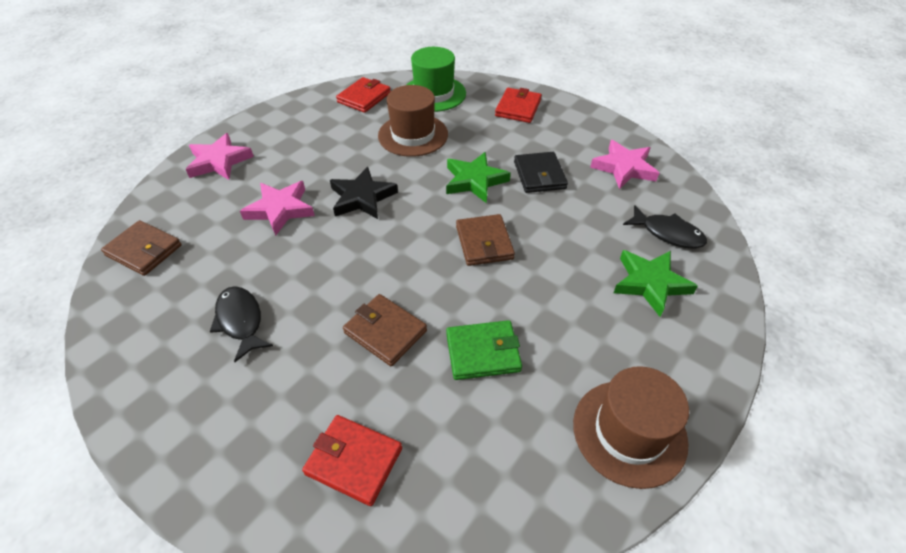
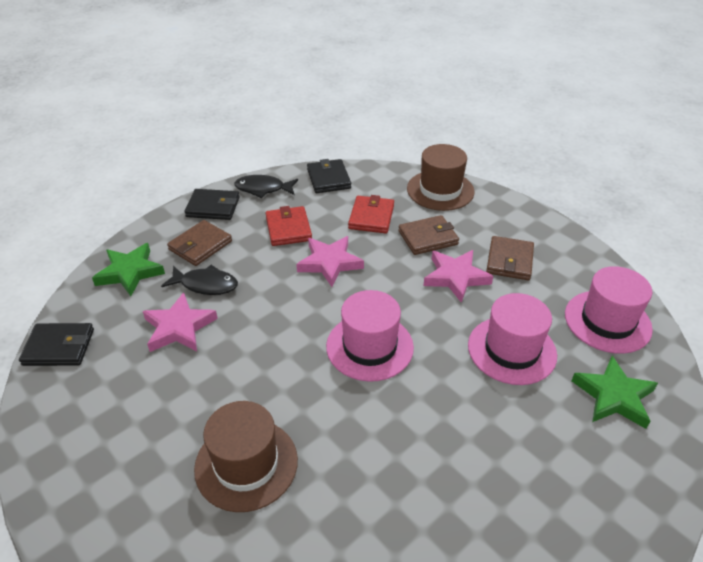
black star: 1 -> 0
black wallet: 1 -> 3
green hat: 1 -> 0
green wallet: 1 -> 0
pink hat: 0 -> 3
red wallet: 3 -> 2

